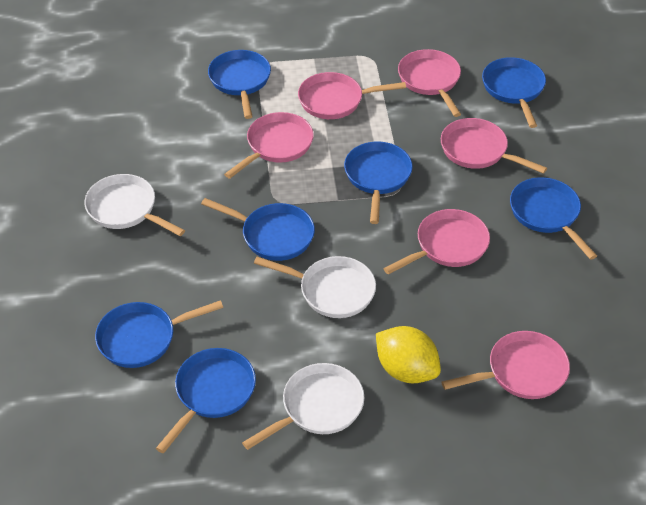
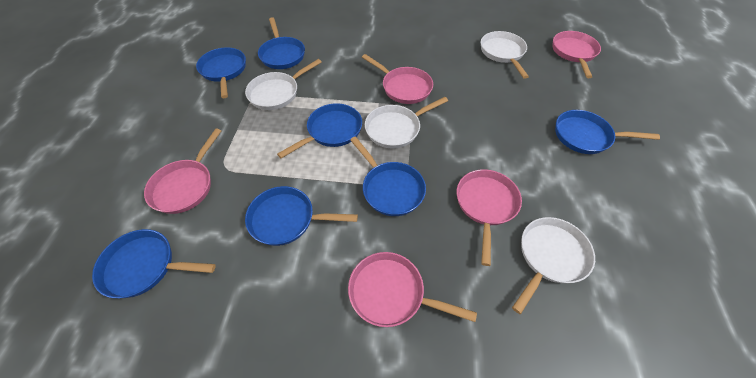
pink pan: 6 -> 5
white pan: 3 -> 4
yellow lemon: 1 -> 0

